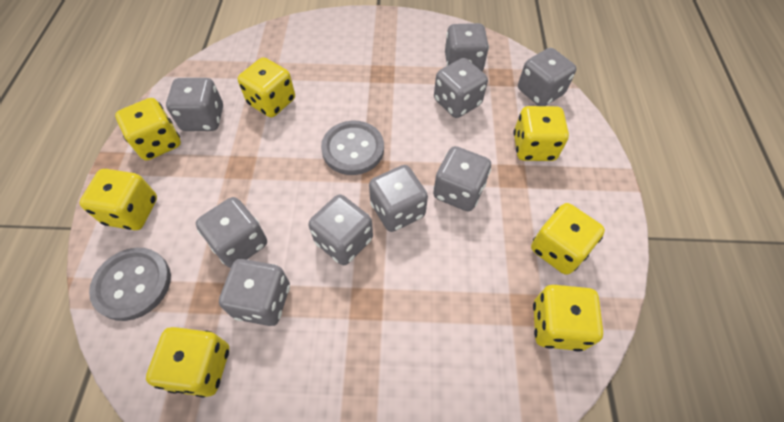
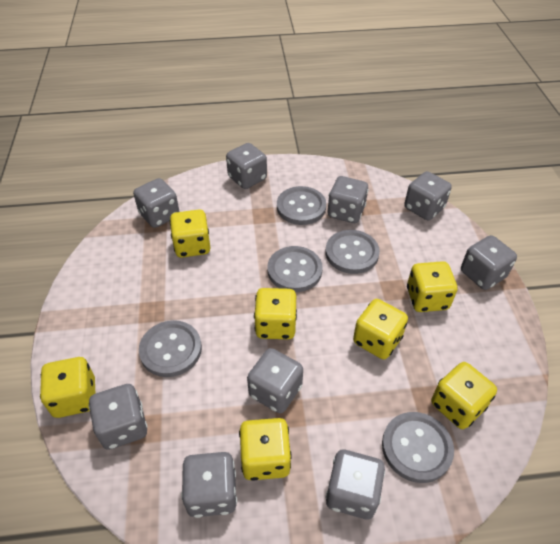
grey button: 2 -> 5

